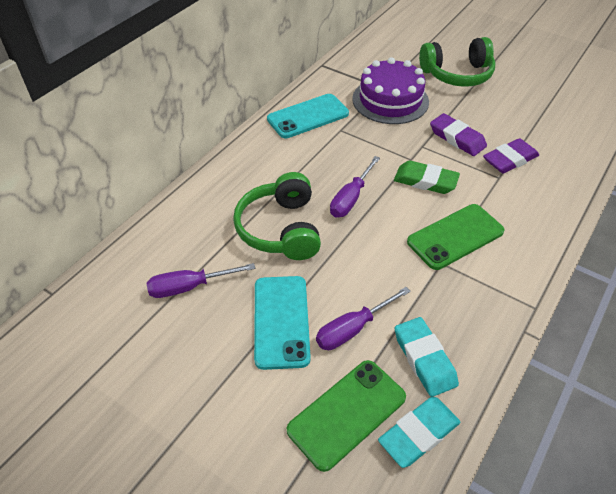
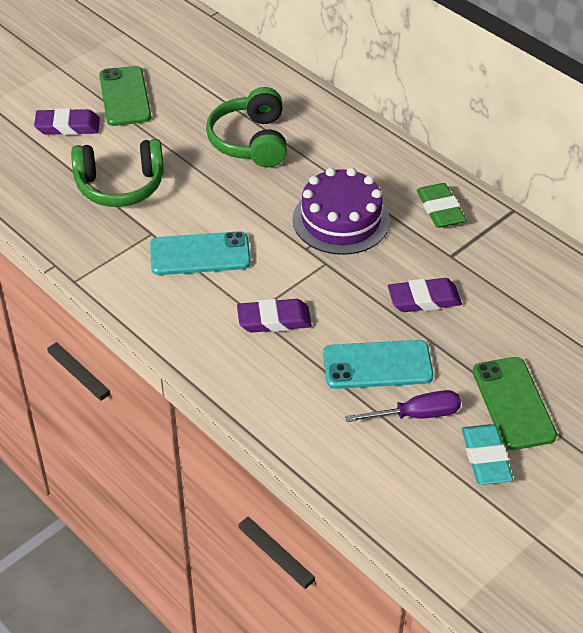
purple eraser: 2 -> 3
purple screwdriver: 3 -> 1
turquoise eraser: 2 -> 1

